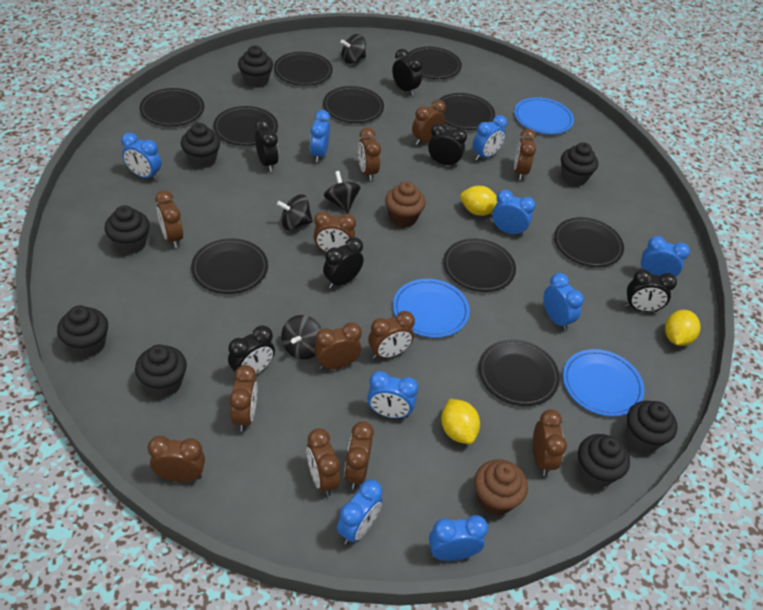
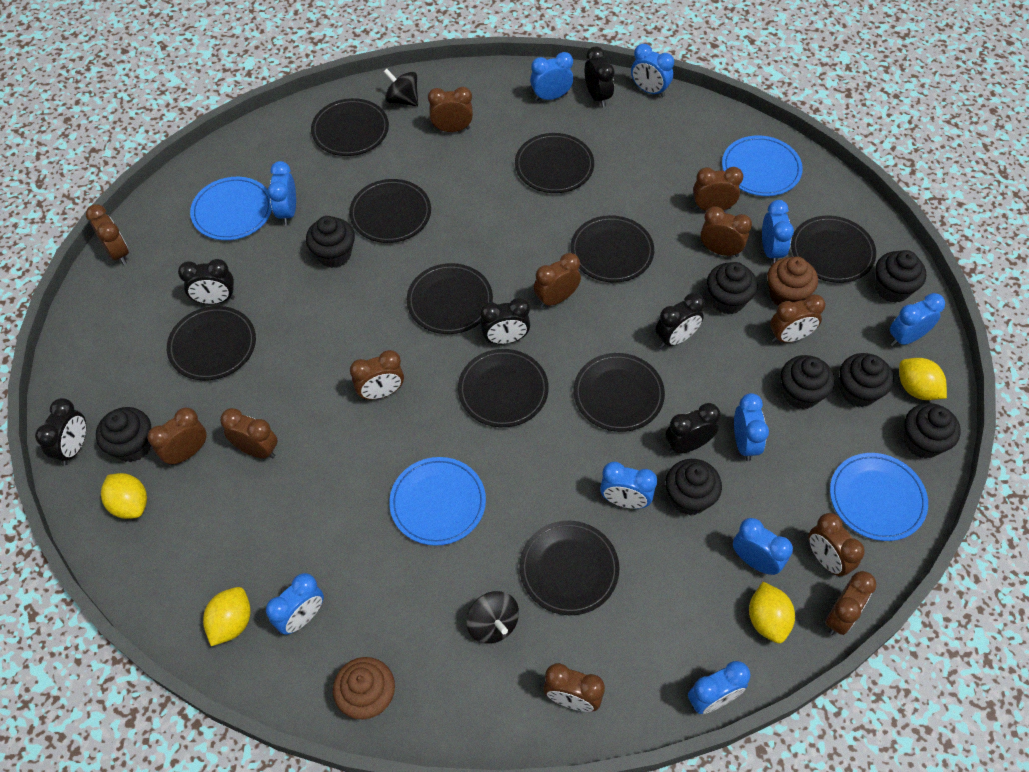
black spinning top: 4 -> 2
blue clock: 9 -> 10
blue plate: 3 -> 4
yellow lemon: 3 -> 4

